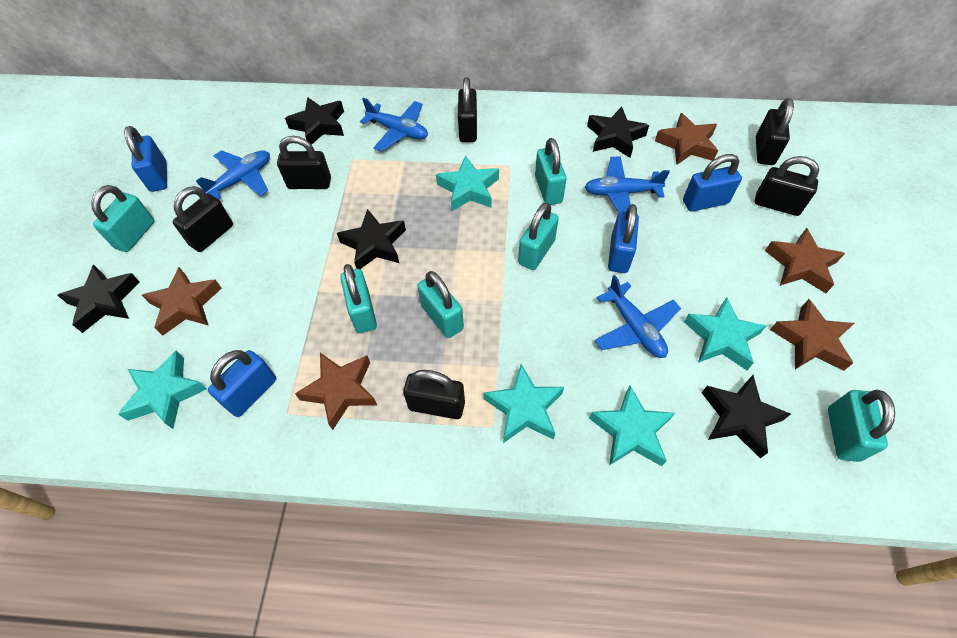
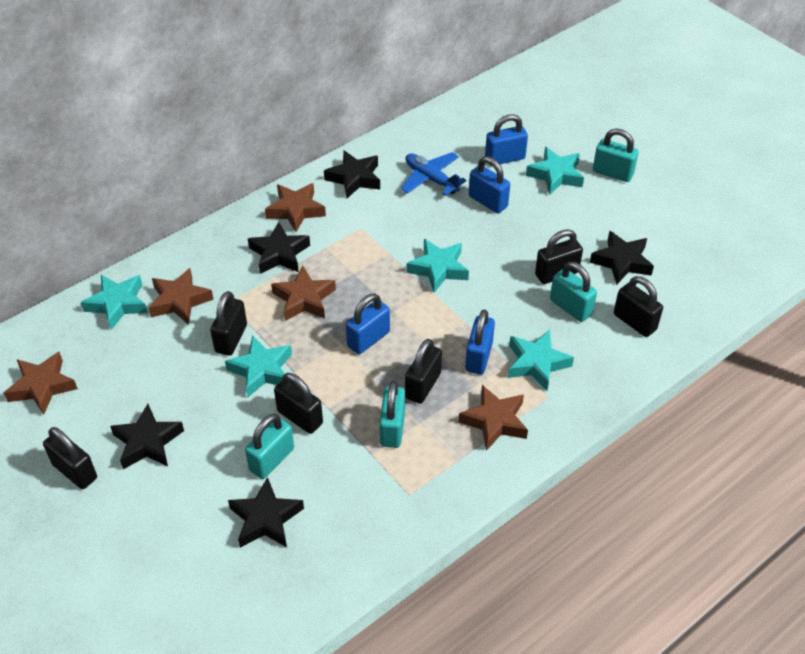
blue plane: 4 -> 1
turquoise padlock: 6 -> 4

